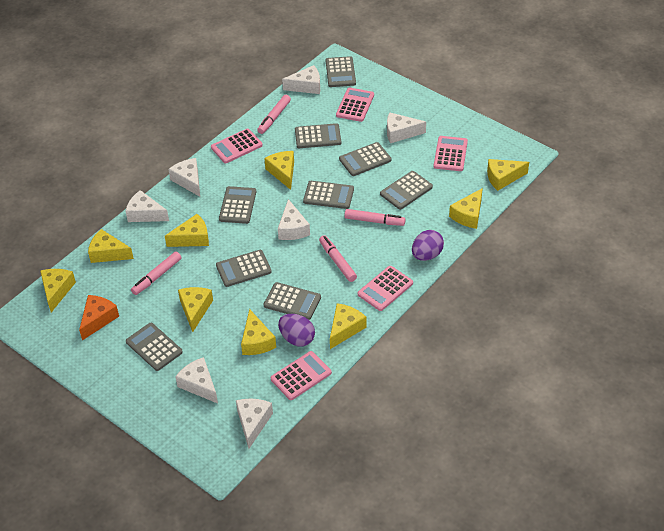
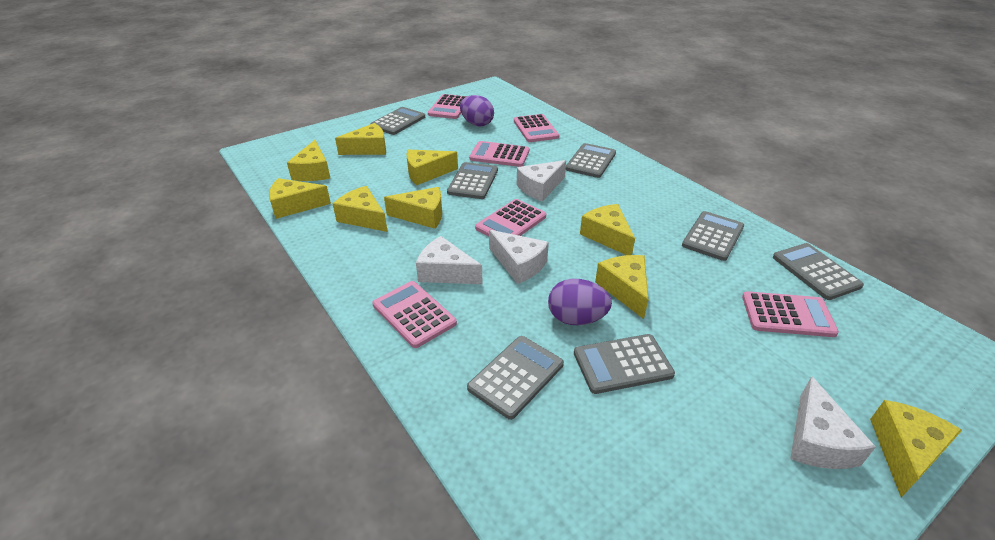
grey calculator: 9 -> 7
orange cheese: 1 -> 0
pink calculator: 5 -> 6
pink marker: 4 -> 0
white cheese: 7 -> 4

